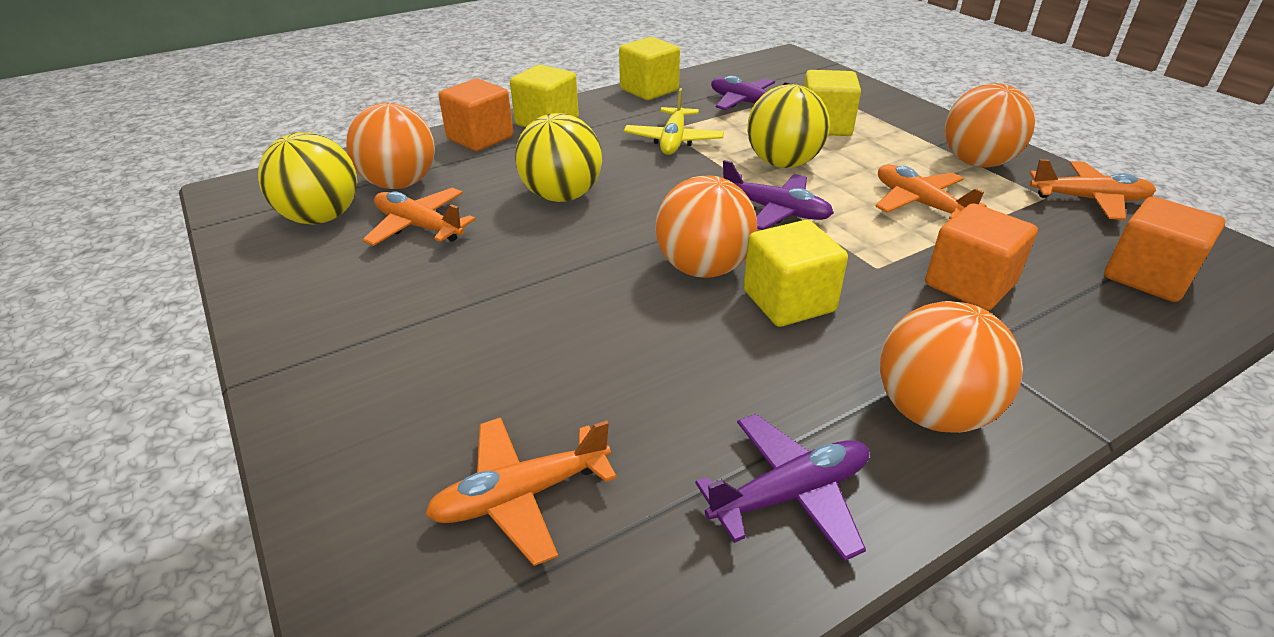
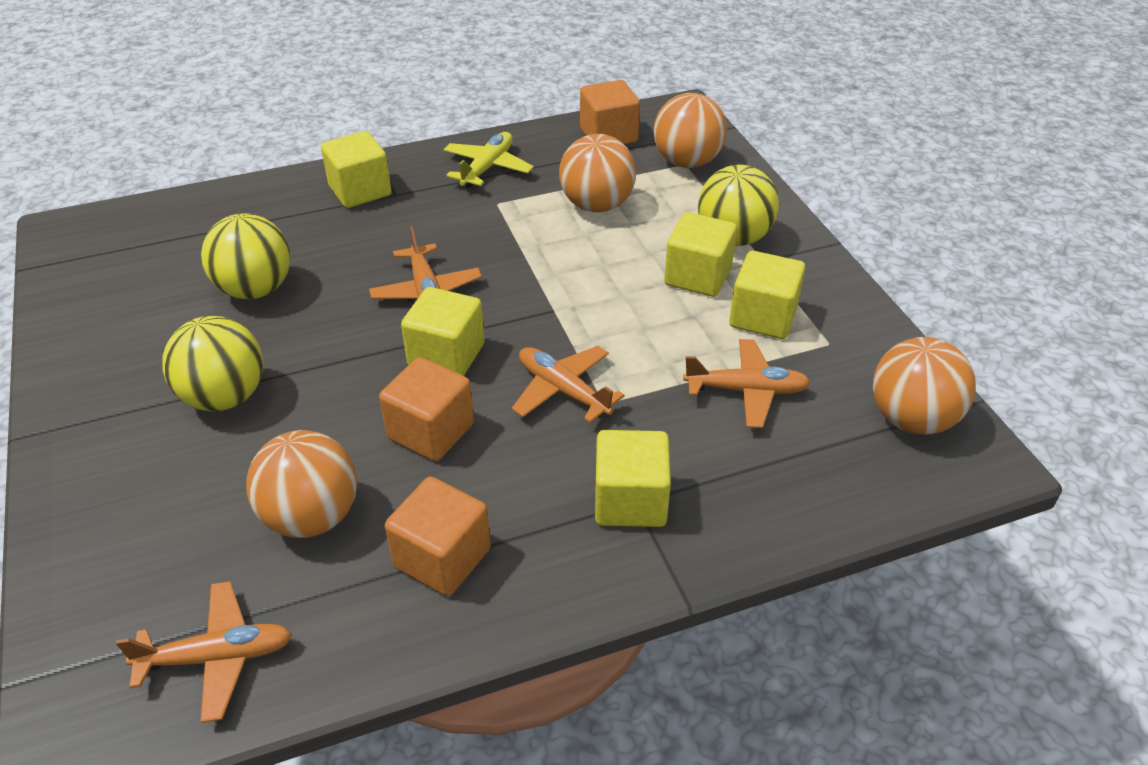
purple plane: 3 -> 0
yellow cube: 4 -> 5

